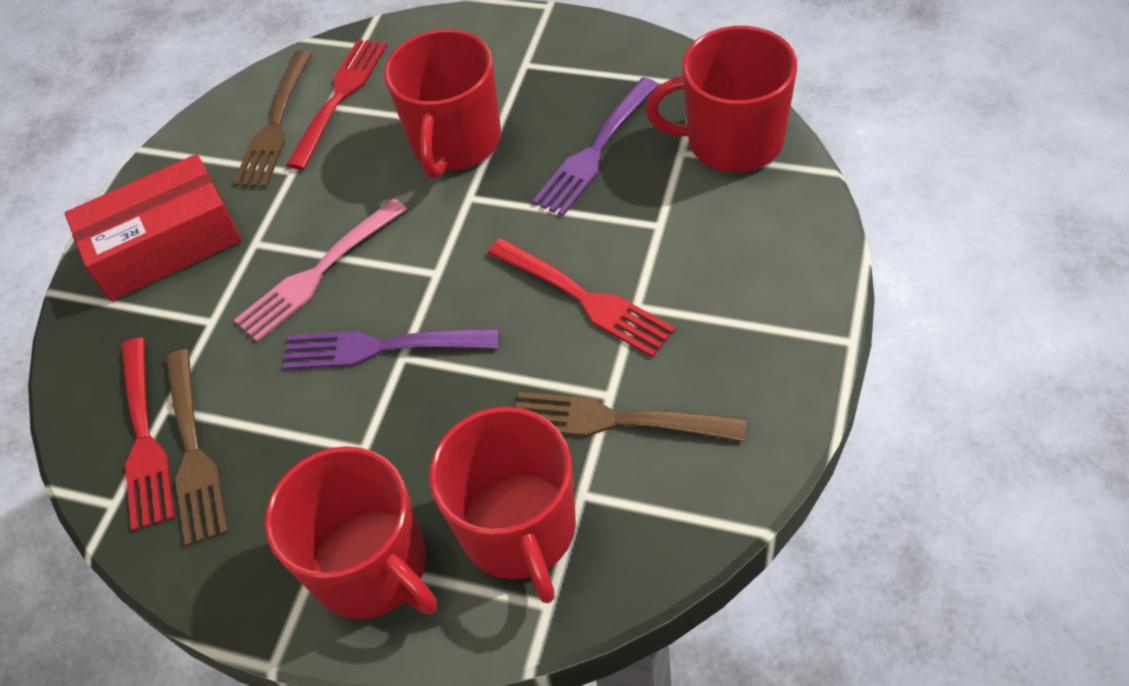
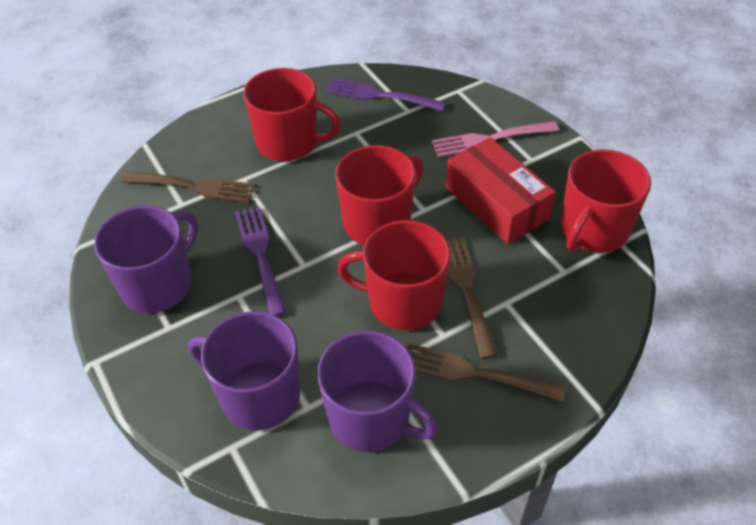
purple mug: 0 -> 3
red fork: 3 -> 0

